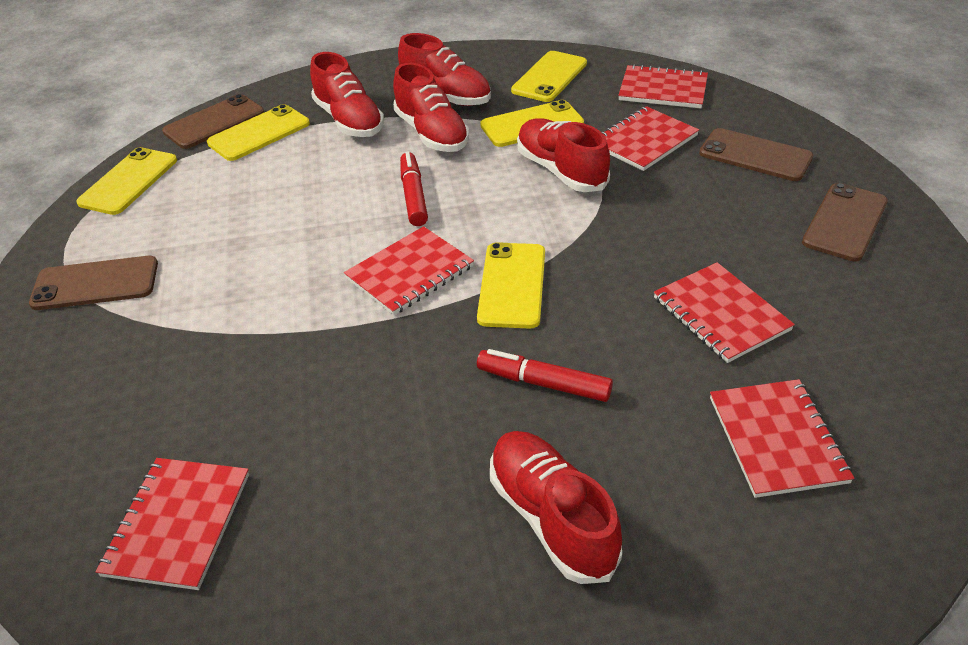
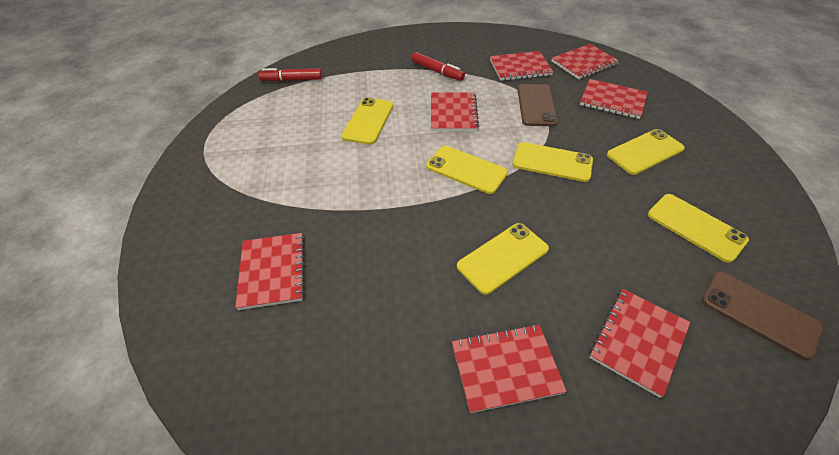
brown phone: 4 -> 2
red notebook: 6 -> 7
red shoe: 5 -> 0
yellow phone: 5 -> 6

